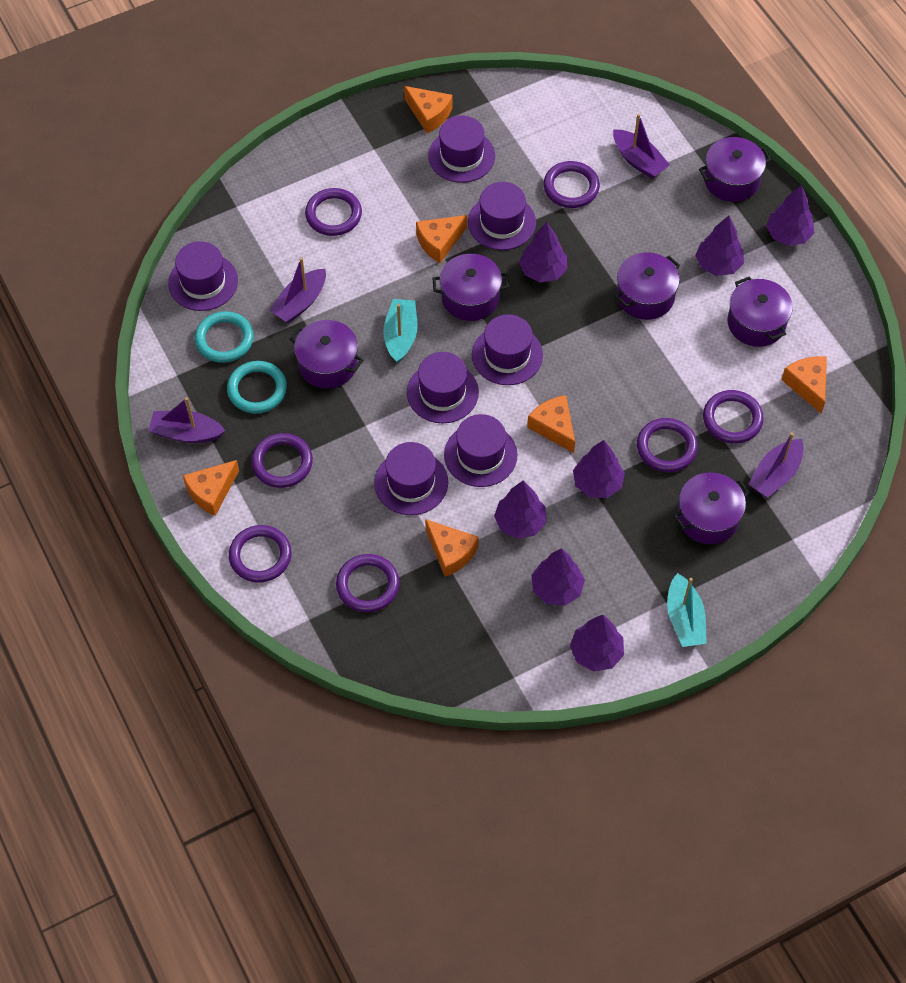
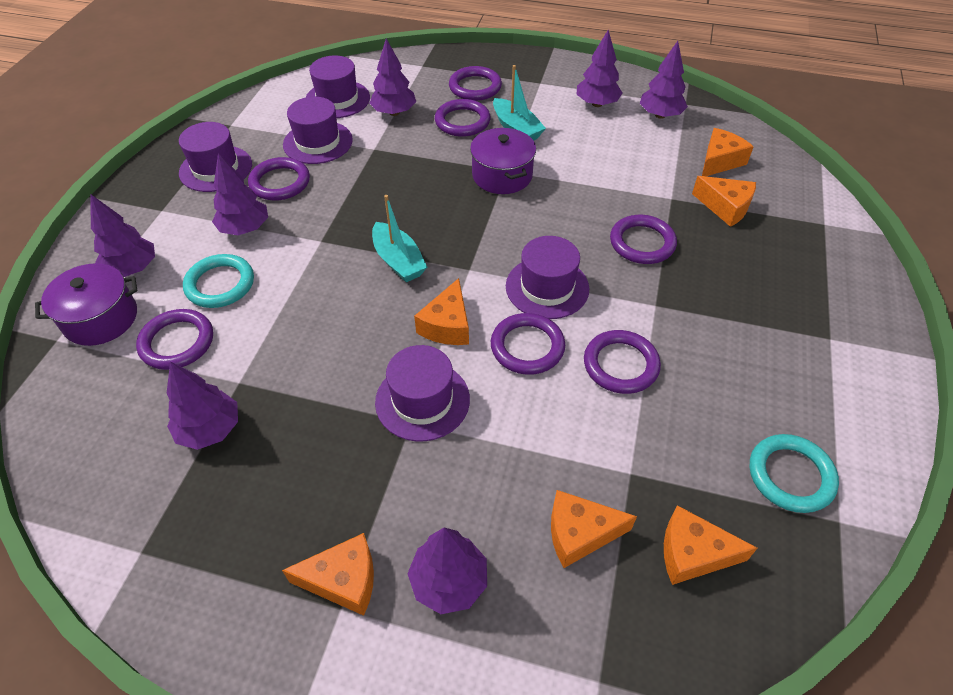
purple boat: 4 -> 0
purple hat: 7 -> 5
purple pot: 6 -> 2

